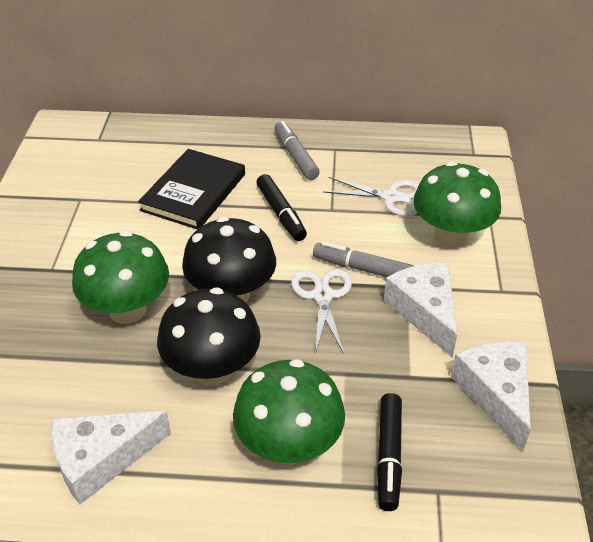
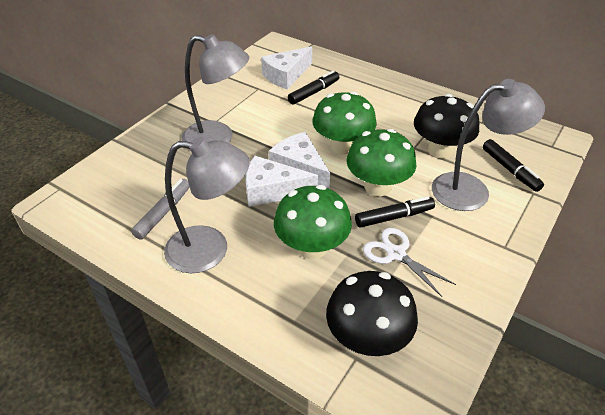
black book: 1 -> 0
black marker: 2 -> 3
grey lamp: 0 -> 3
grey marker: 2 -> 1
white scissors: 2 -> 1

